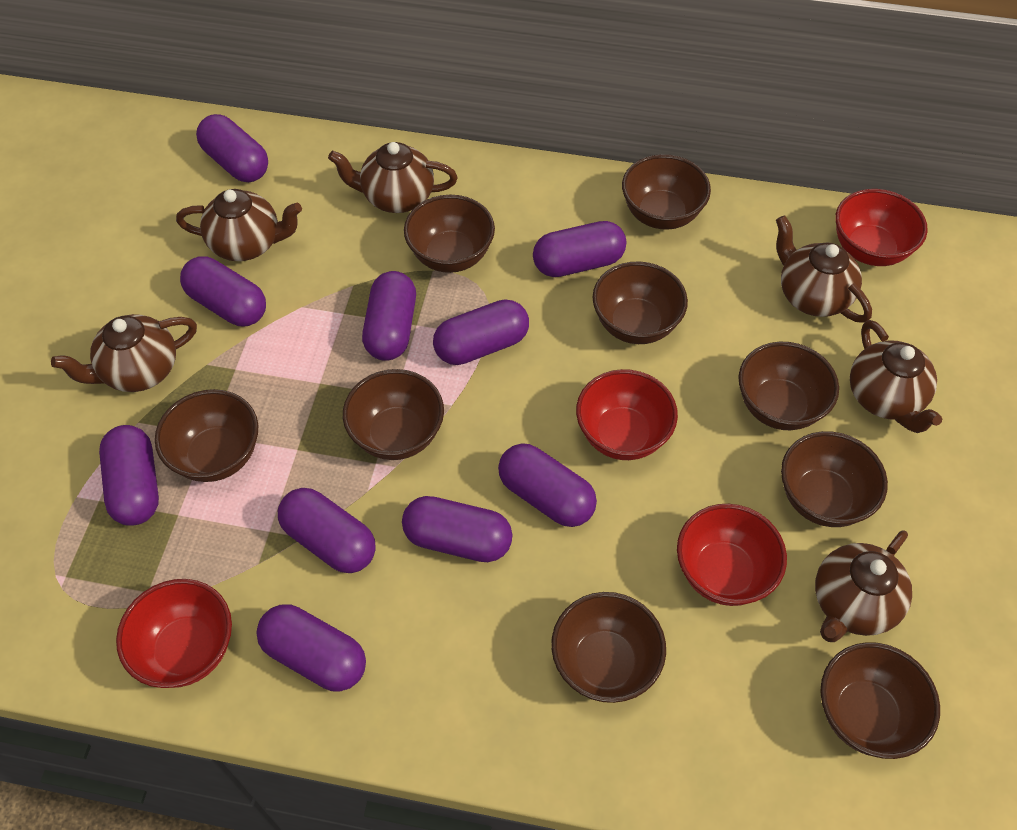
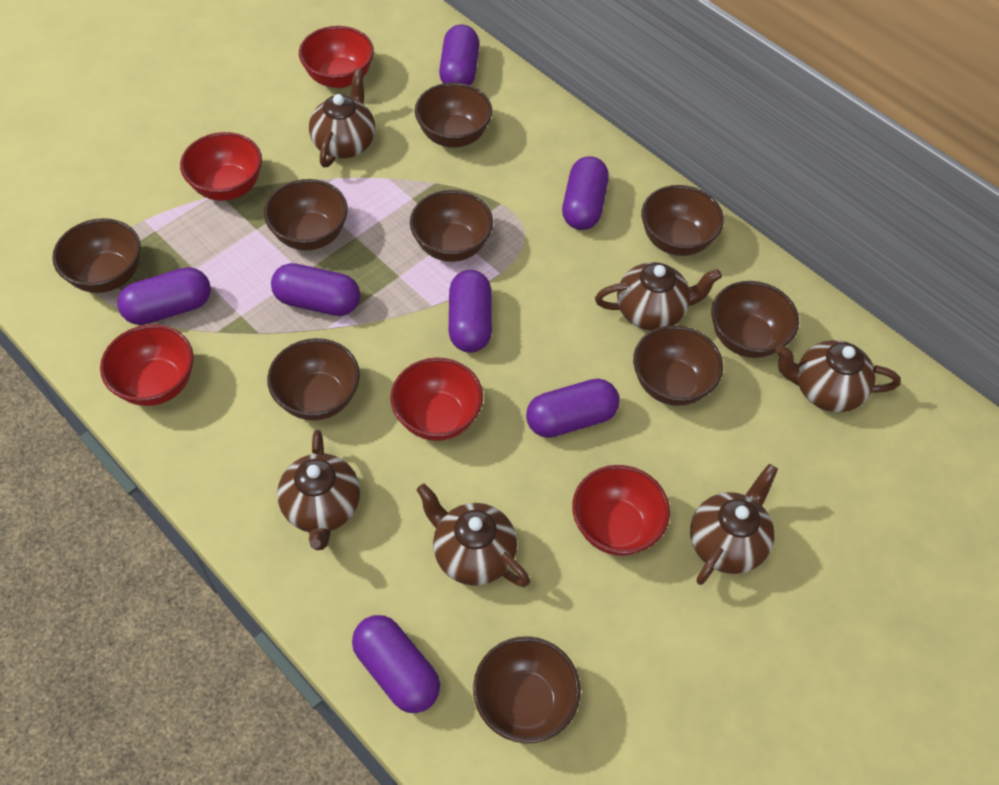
purple capsule: 10 -> 7
red bowl: 4 -> 5

